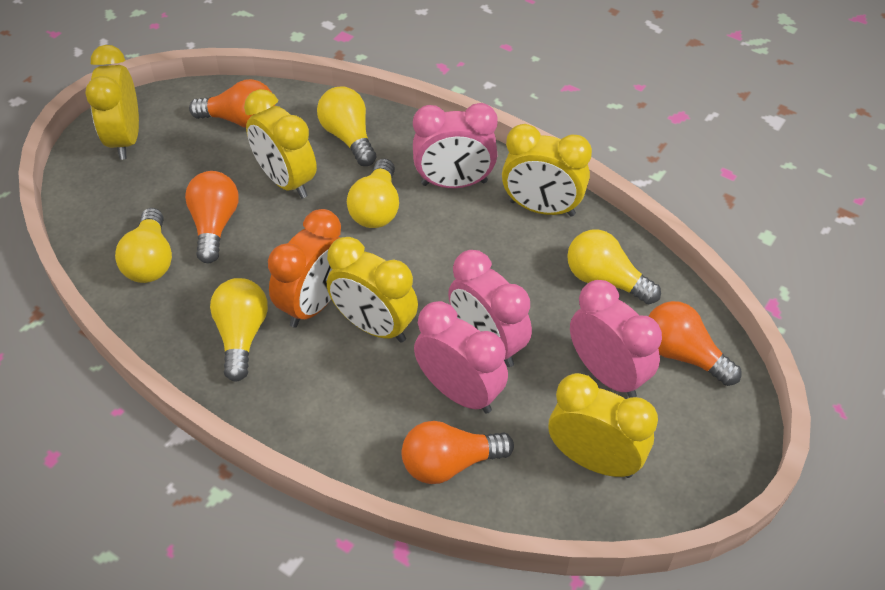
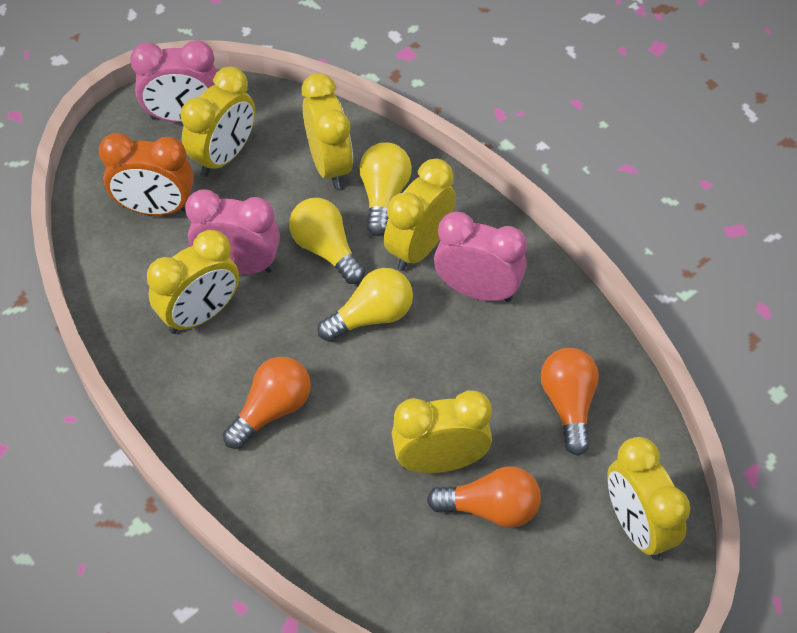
orange light bulb: 4 -> 3
pink clock: 4 -> 3
yellow clock: 5 -> 6
yellow light bulb: 5 -> 3

